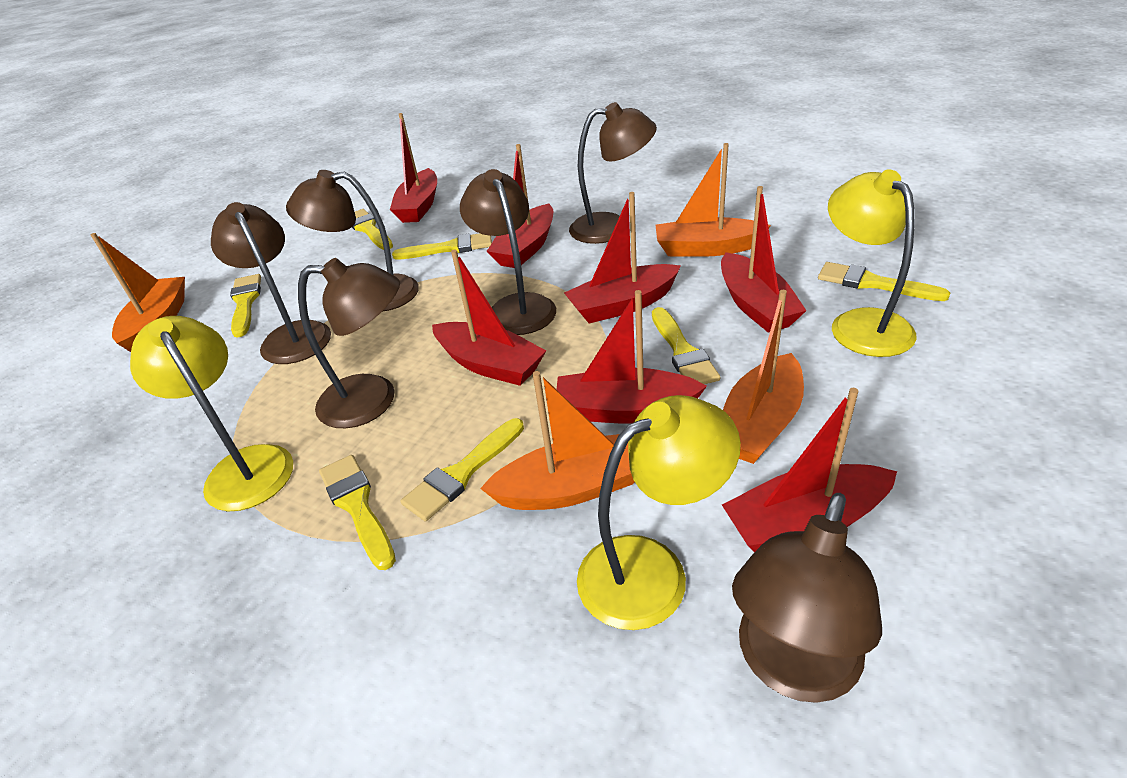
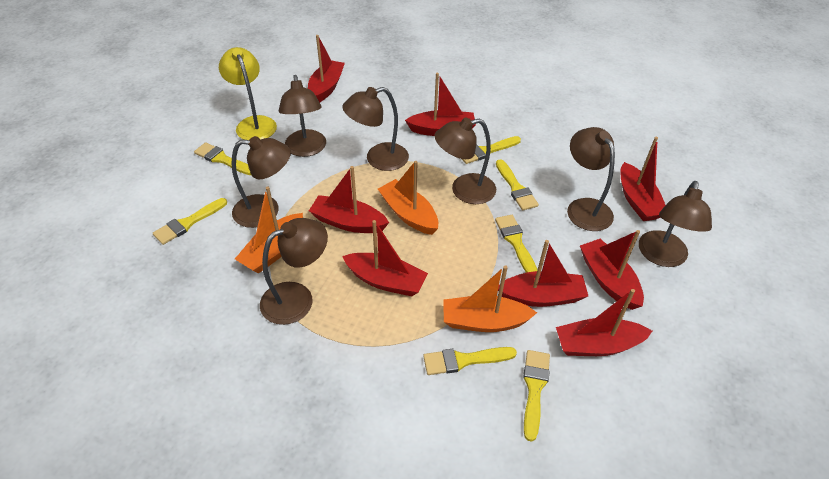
brown lamp: 6 -> 7
orange boat: 4 -> 3
red boat: 7 -> 8
yellow lamp: 3 -> 1

